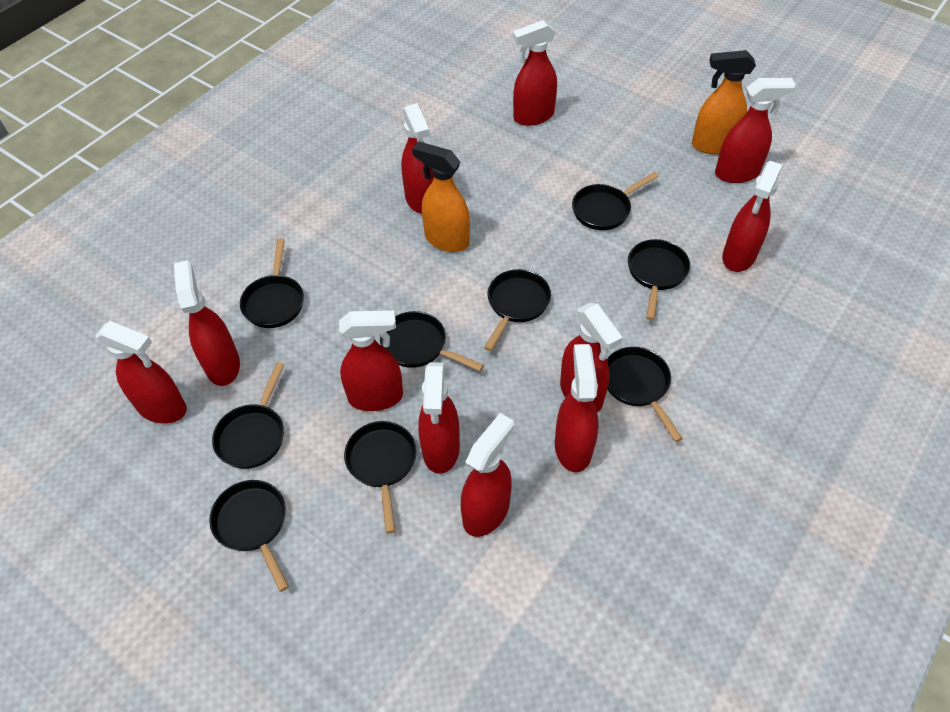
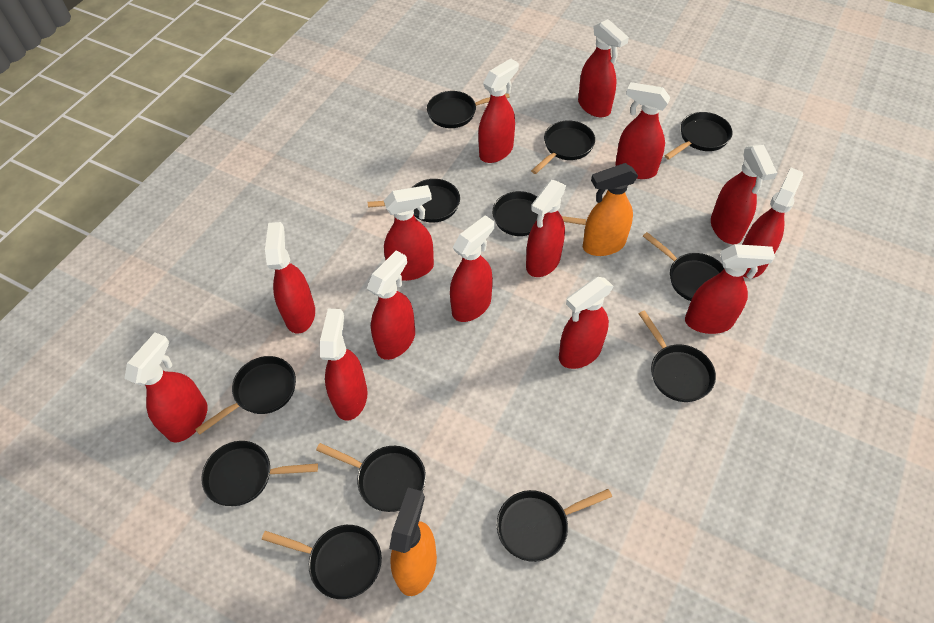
black pan: 9 -> 12
red spray bottle: 11 -> 14

